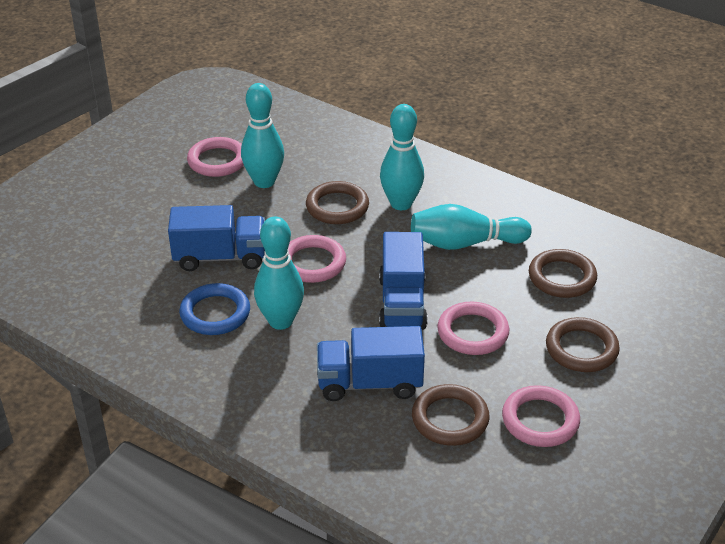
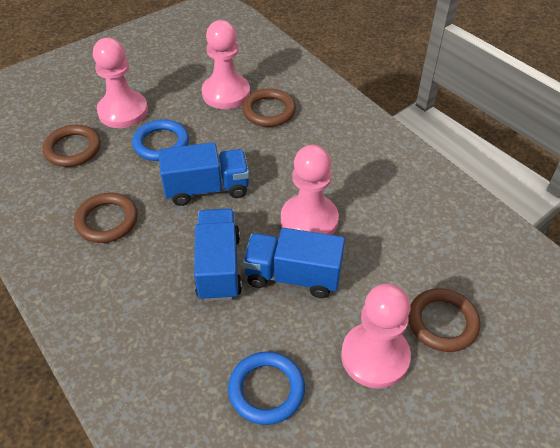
blue ring: 1 -> 2
pink pawn: 0 -> 4
pink ring: 4 -> 0
turquoise bowling pin: 4 -> 0

